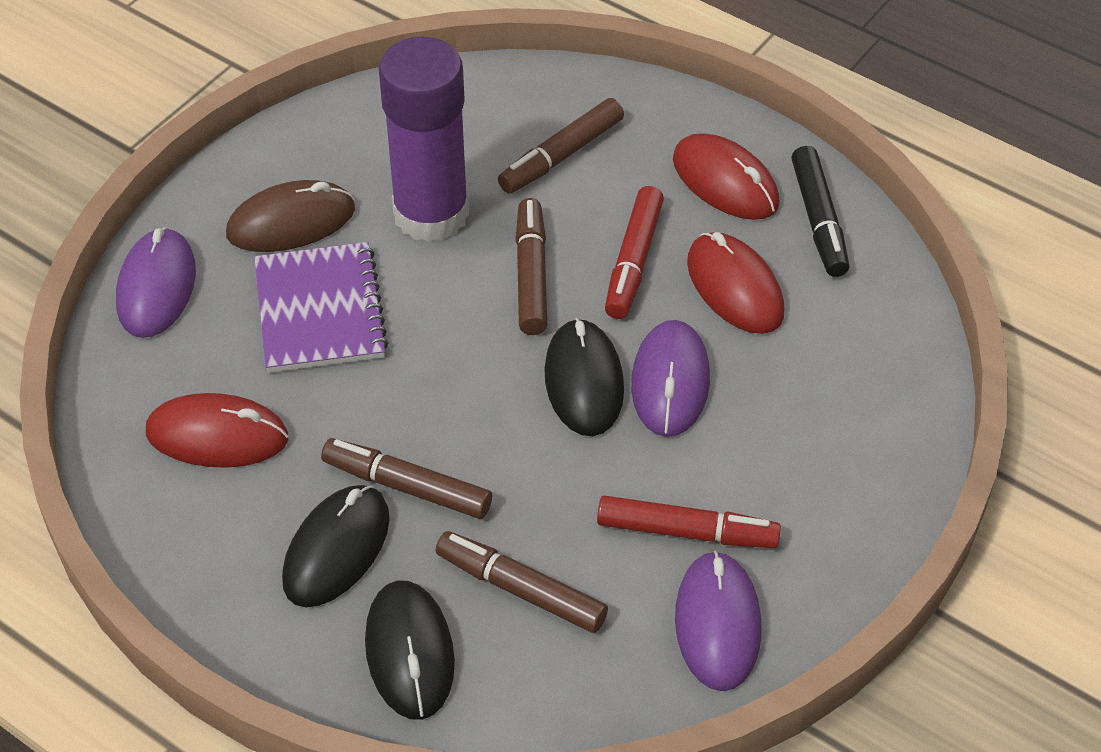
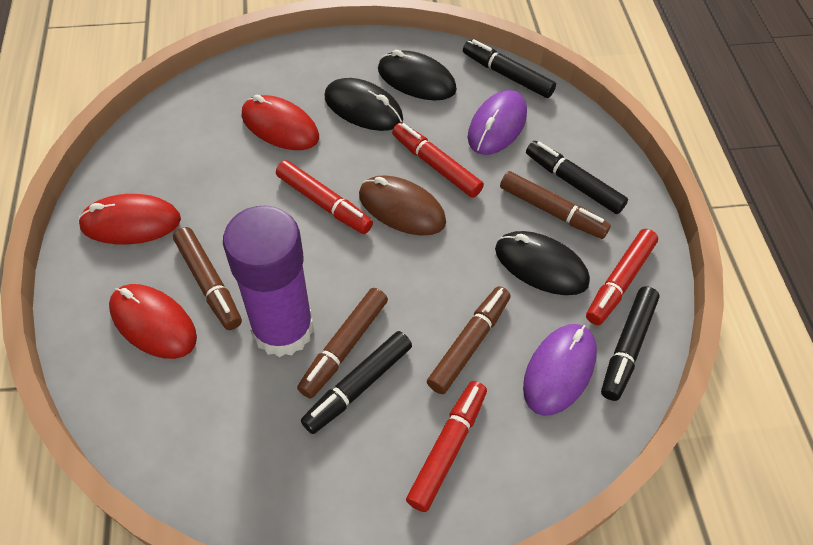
black marker: 1 -> 4
purple mouse: 3 -> 2
purple notebook: 1 -> 0
red marker: 2 -> 4

